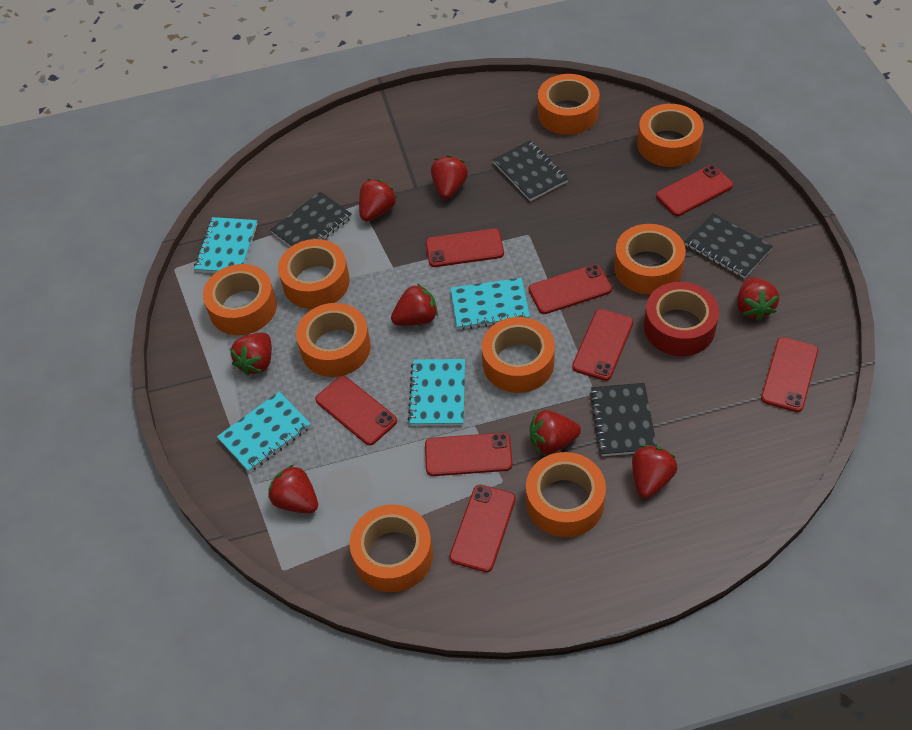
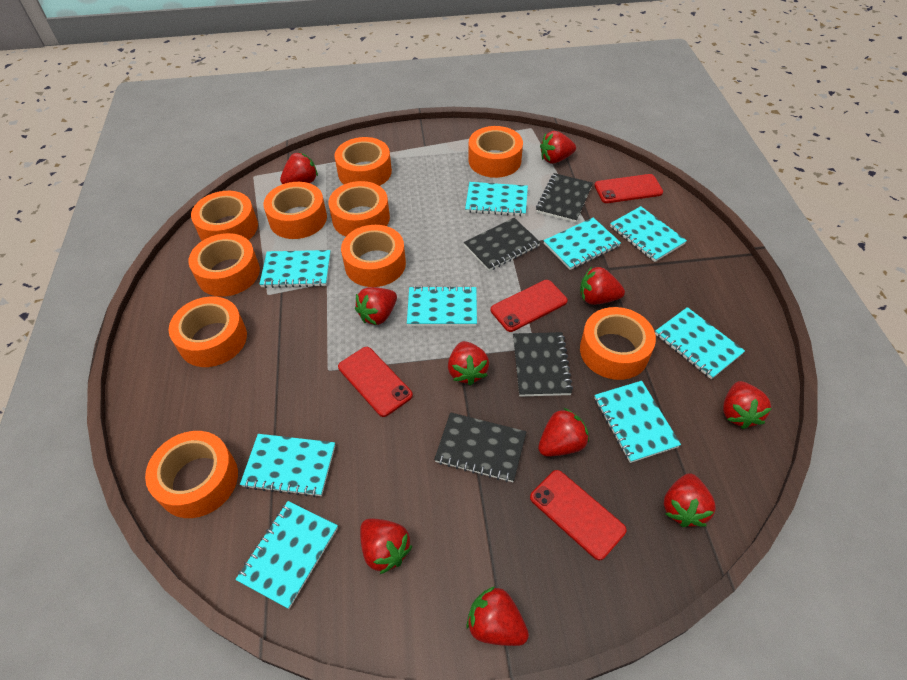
orange tape: 9 -> 10
red phone: 8 -> 4
red strawberry: 8 -> 10
red tape: 1 -> 0
turquoise notebook: 4 -> 9

